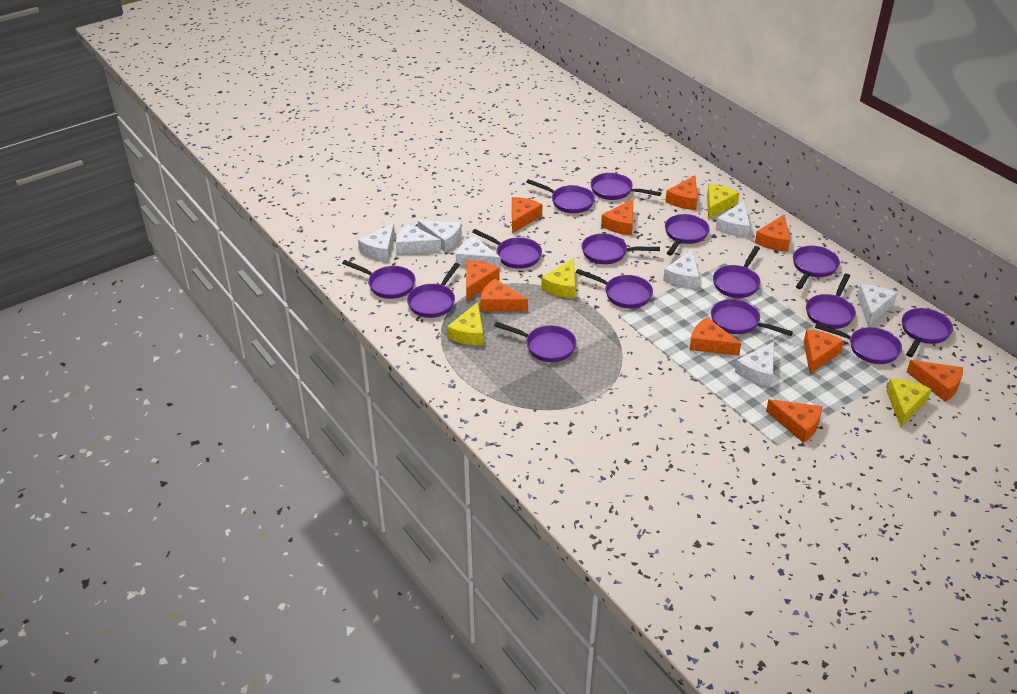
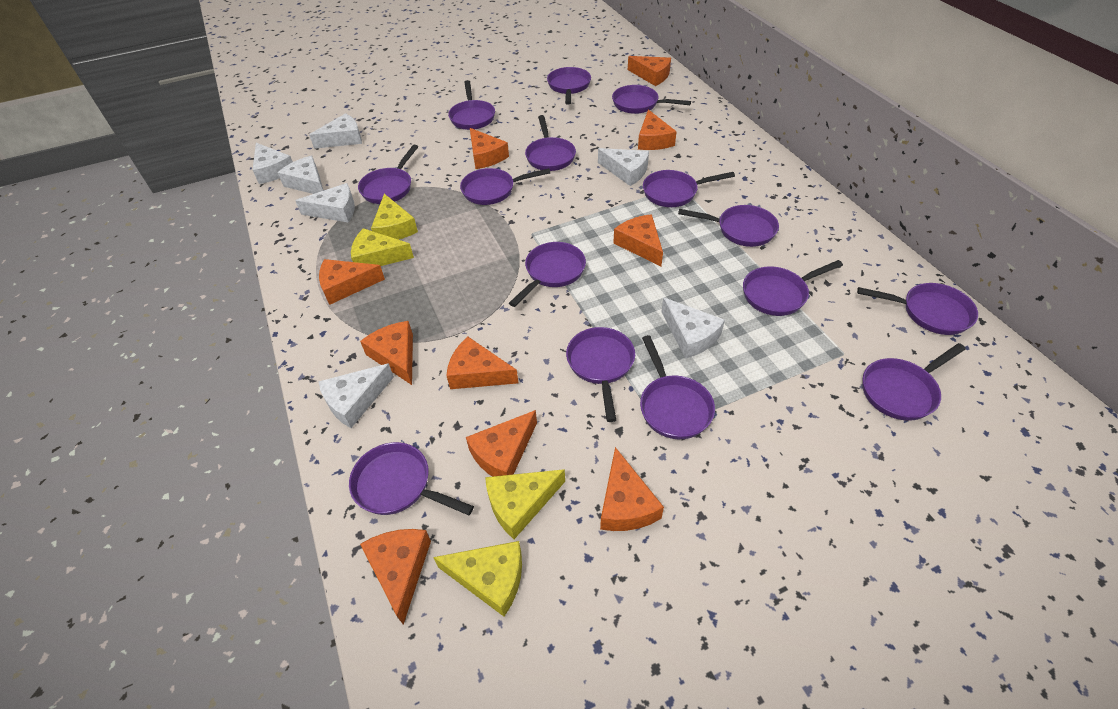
white cheese: 8 -> 7

